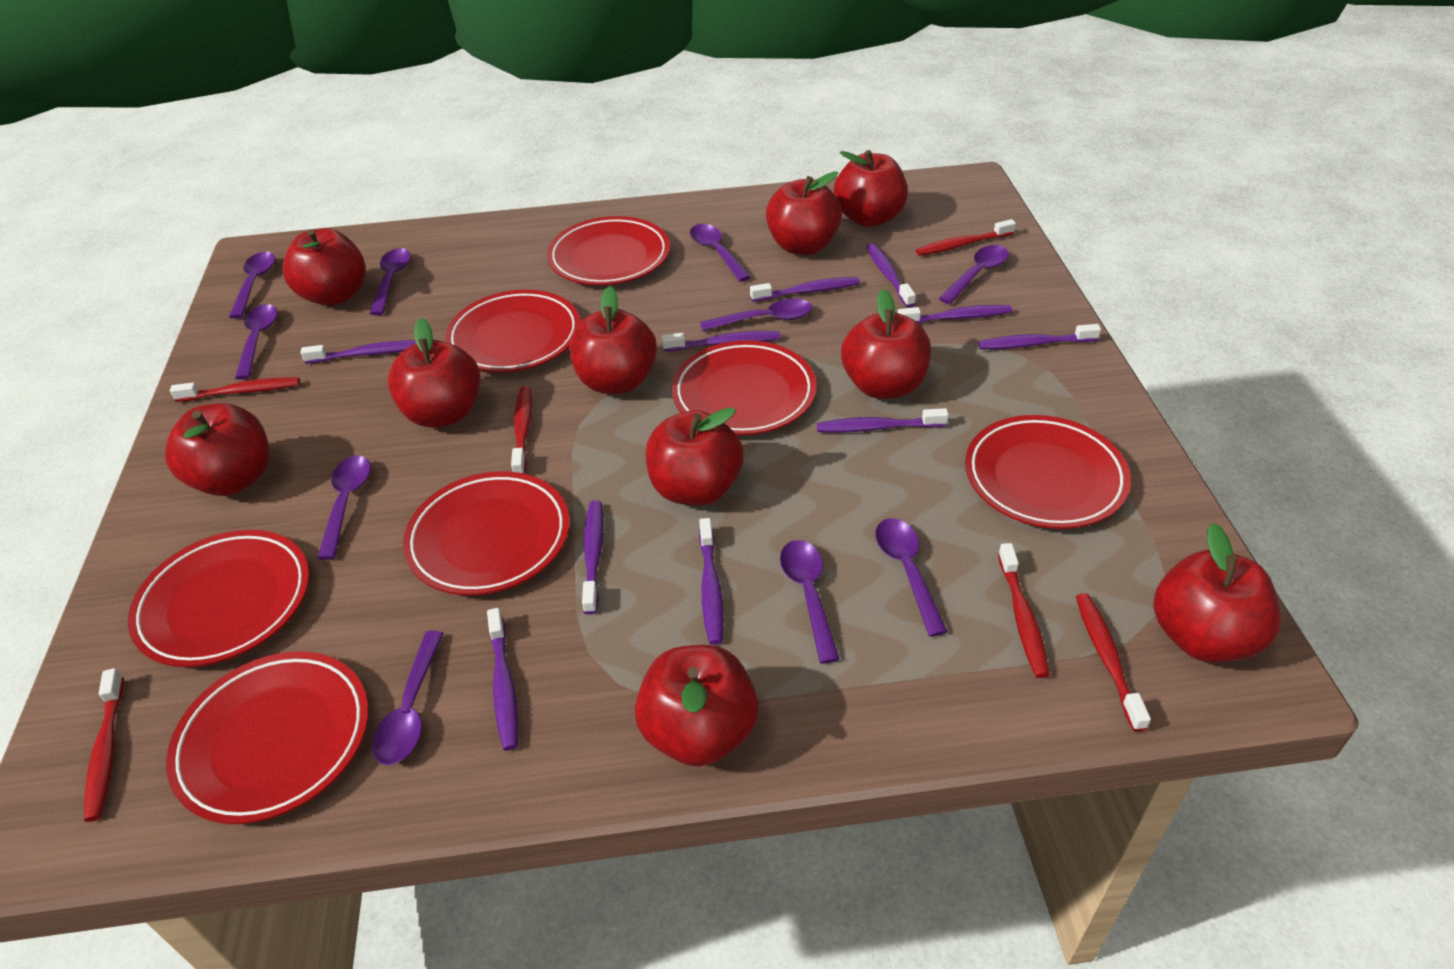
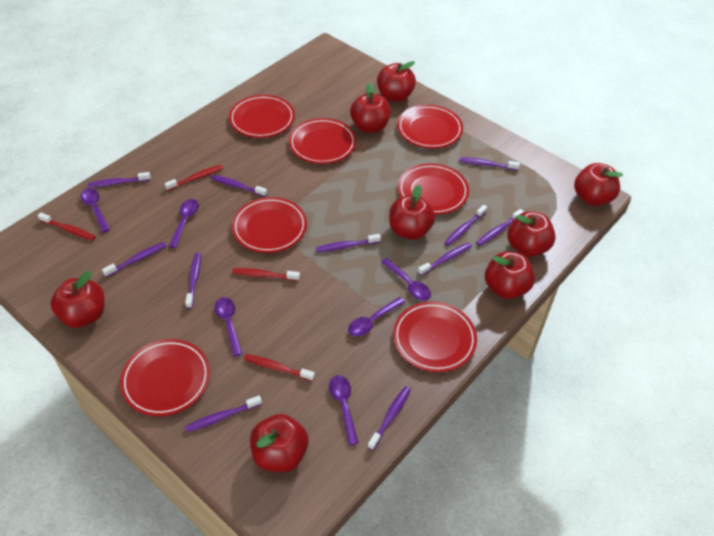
purple spoon: 10 -> 6
purple toothbrush: 10 -> 11
red apple: 10 -> 8
red toothbrush: 6 -> 4

